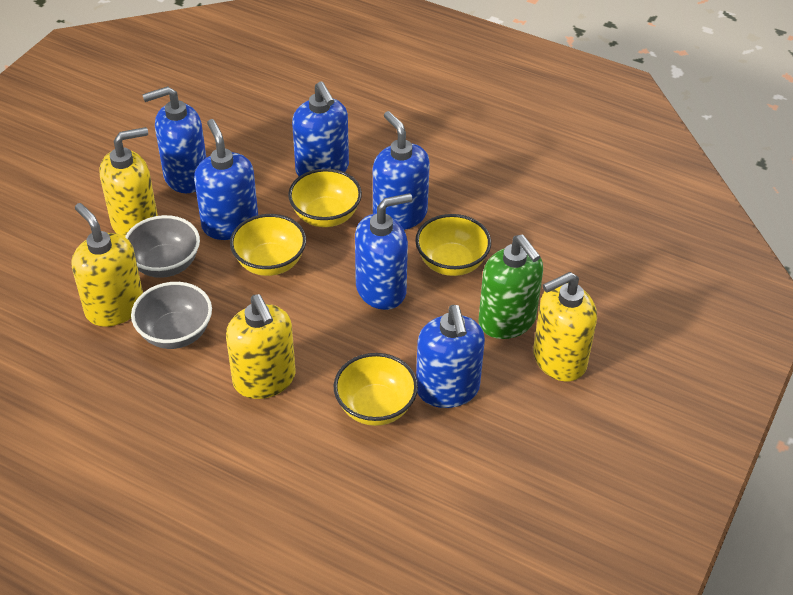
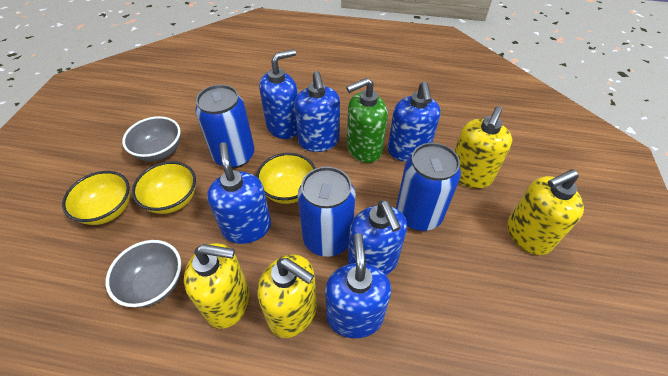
blue can: 0 -> 3
yellow bowl: 4 -> 3

